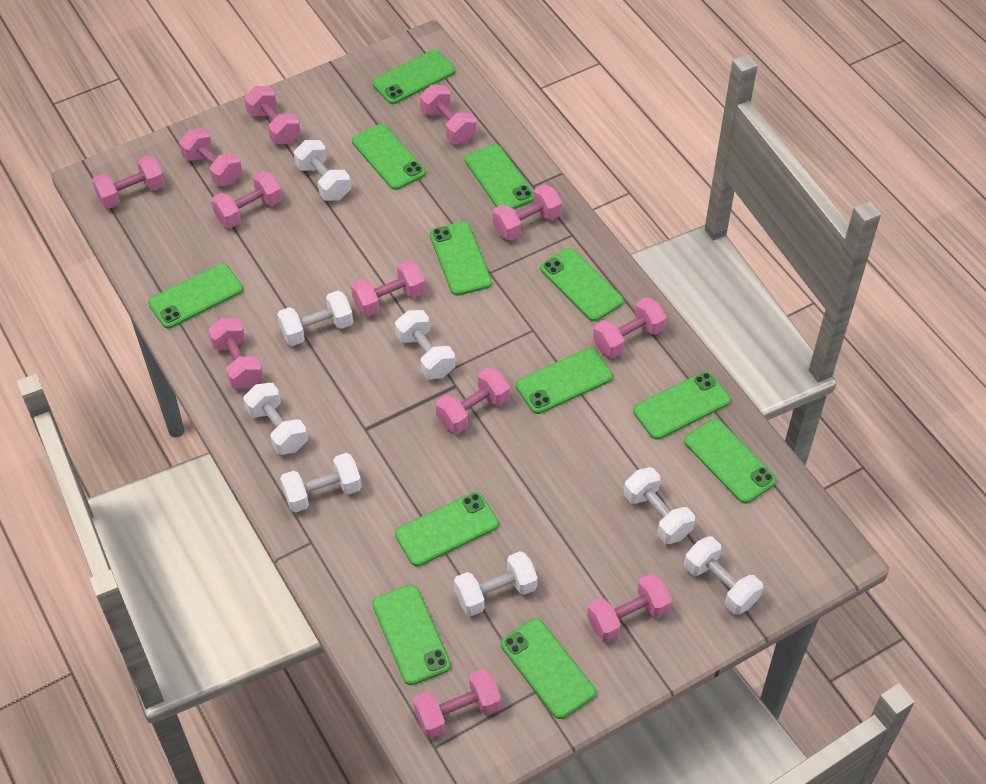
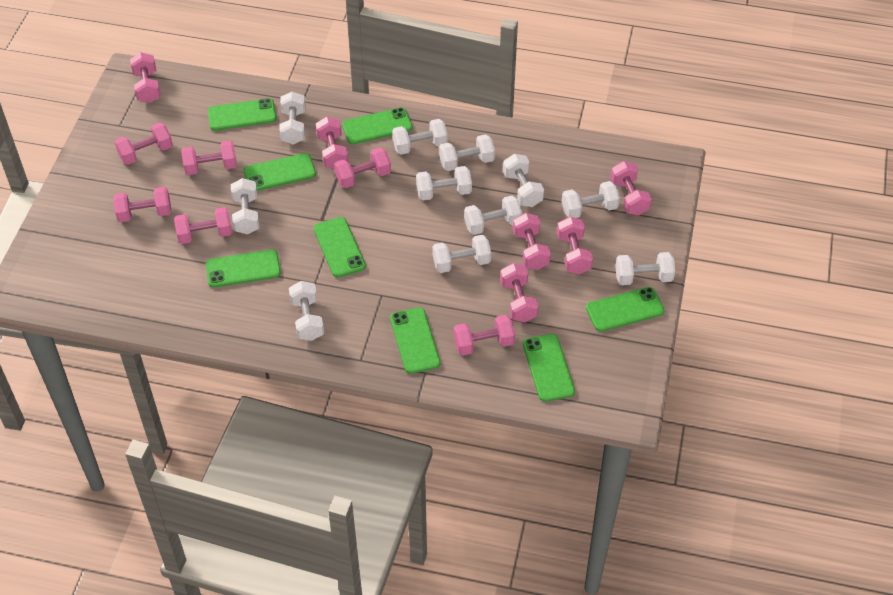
green phone: 12 -> 8
white dumbbell: 8 -> 11

